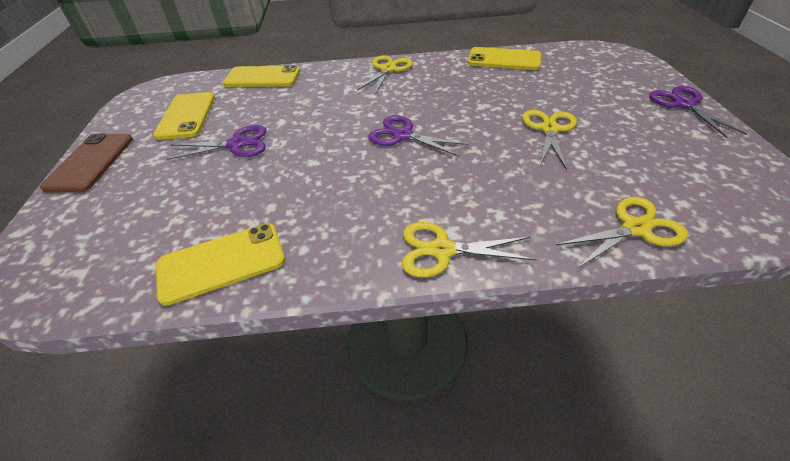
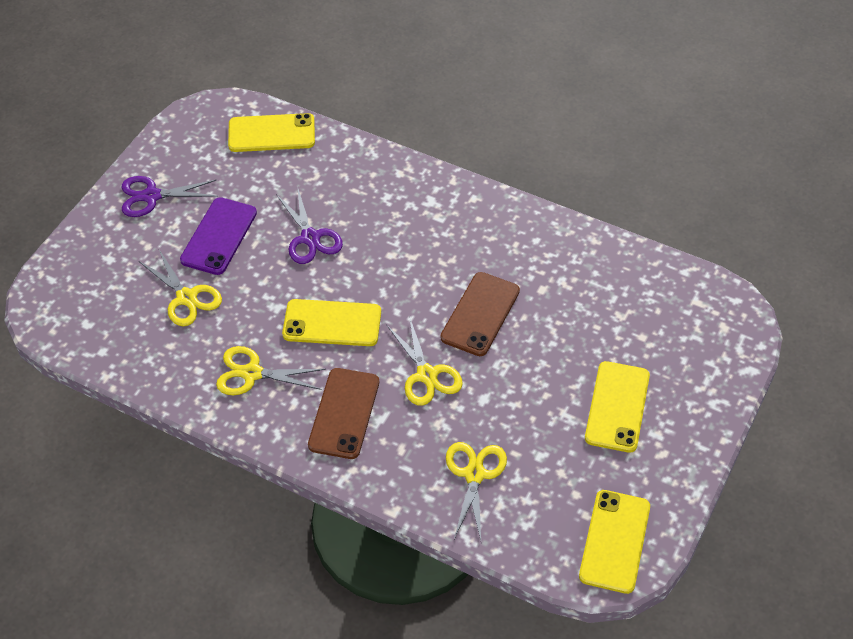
brown phone: 1 -> 2
purple phone: 0 -> 1
purple scissors: 3 -> 2

